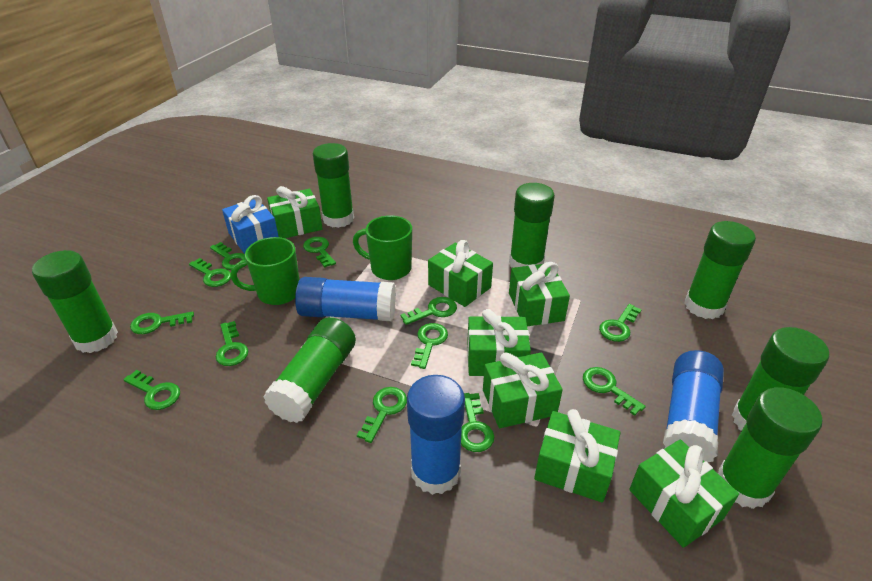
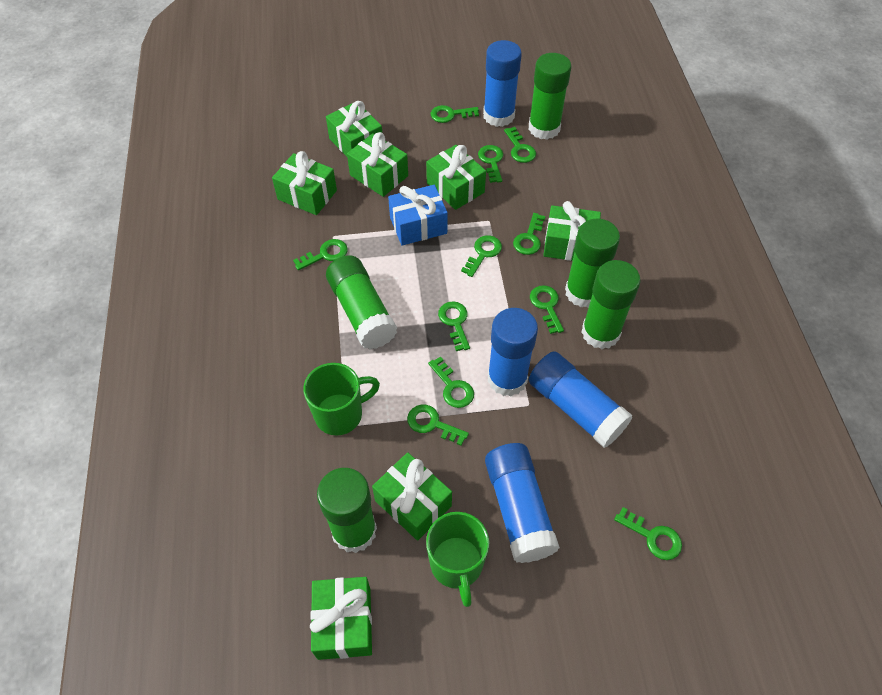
blue glue stick: 3 -> 4
green glue stick: 7 -> 5
green key: 12 -> 11

